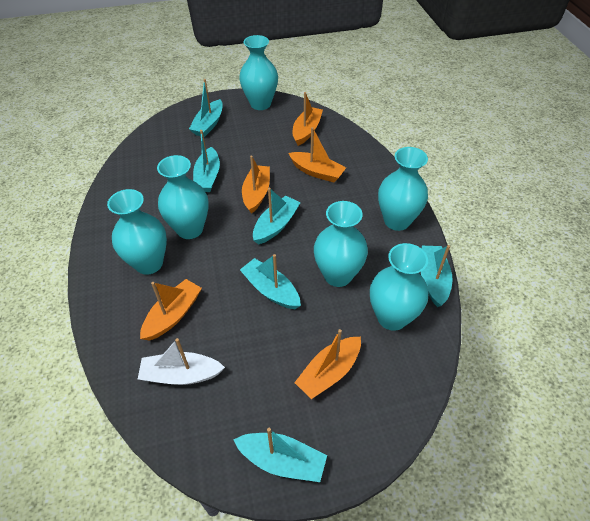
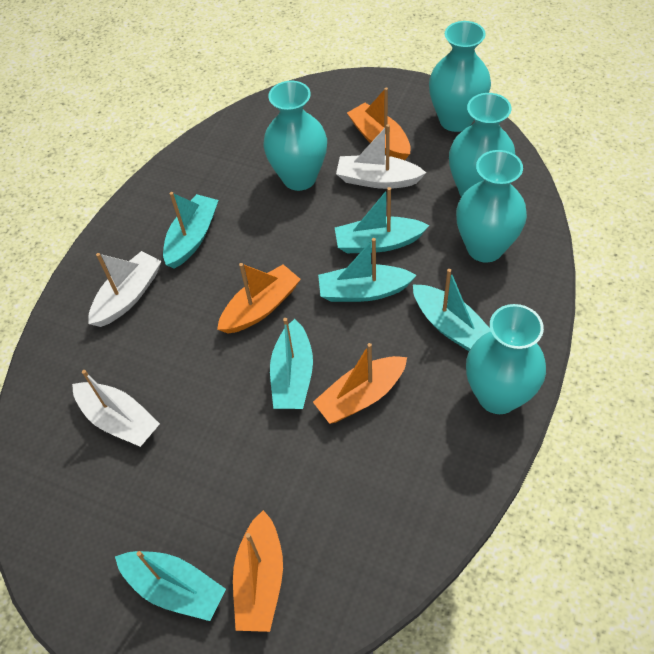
orange boat: 5 -> 4
turquoise vase: 6 -> 5
white boat: 1 -> 3

